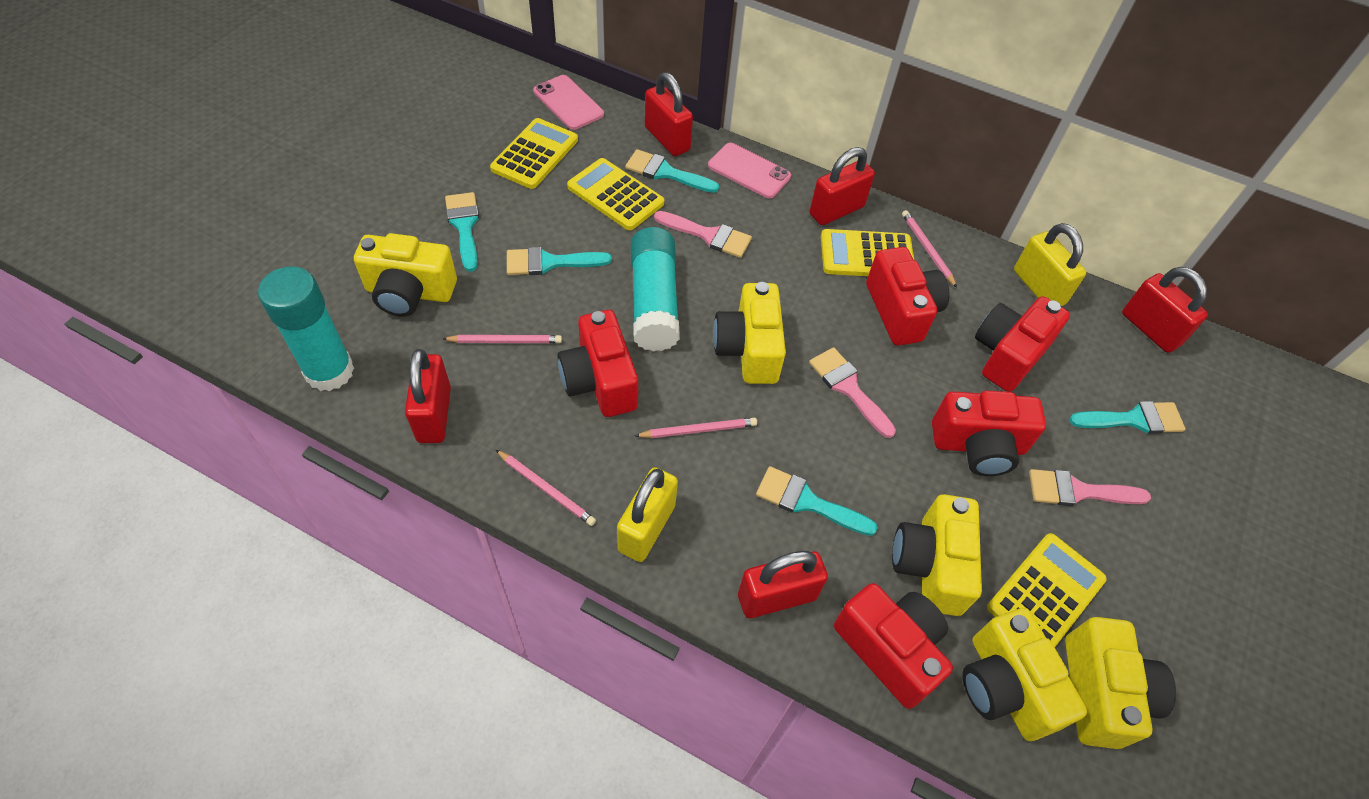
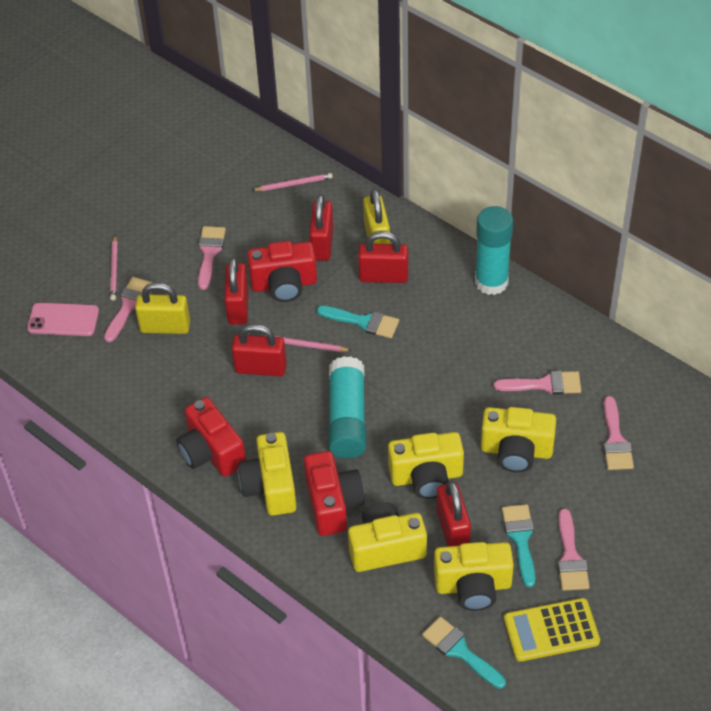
pink brush: 3 -> 5
pink pencil: 4 -> 3
pink phone: 2 -> 1
red camera: 5 -> 3
turquoise brush: 5 -> 3
yellow calculator: 4 -> 1

